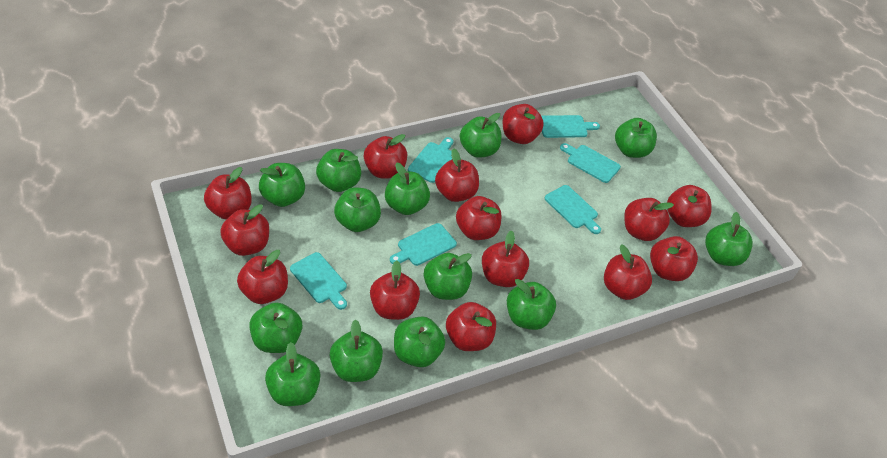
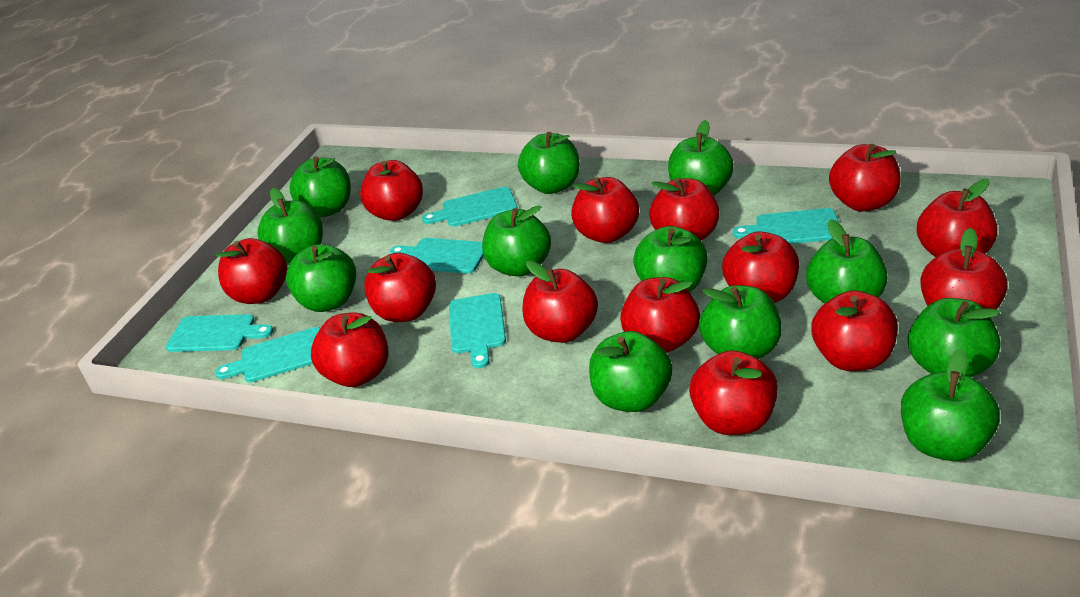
green apple: 13 -> 12

